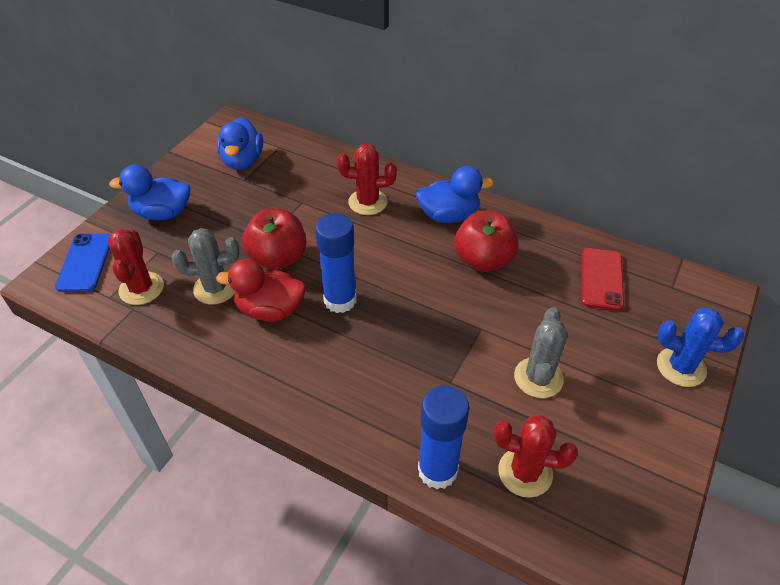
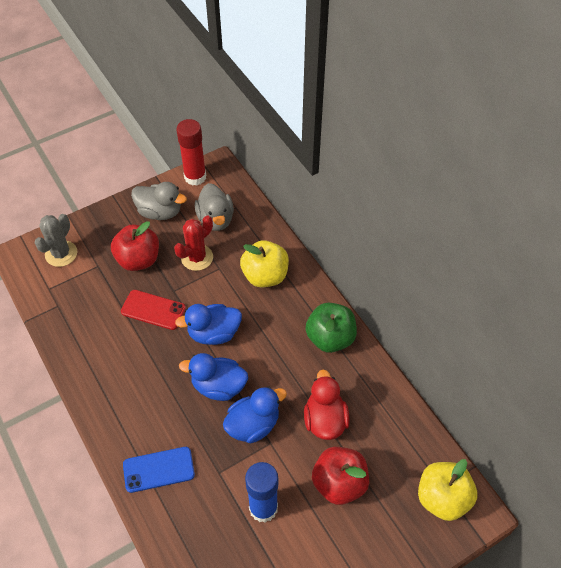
blue cactus: 1 -> 0
blue glue stick: 2 -> 1
green apple: 0 -> 1
grey cactus: 2 -> 1
grey duck: 0 -> 2
red cactus: 3 -> 1
red glue stick: 0 -> 1
yellow apple: 0 -> 2

